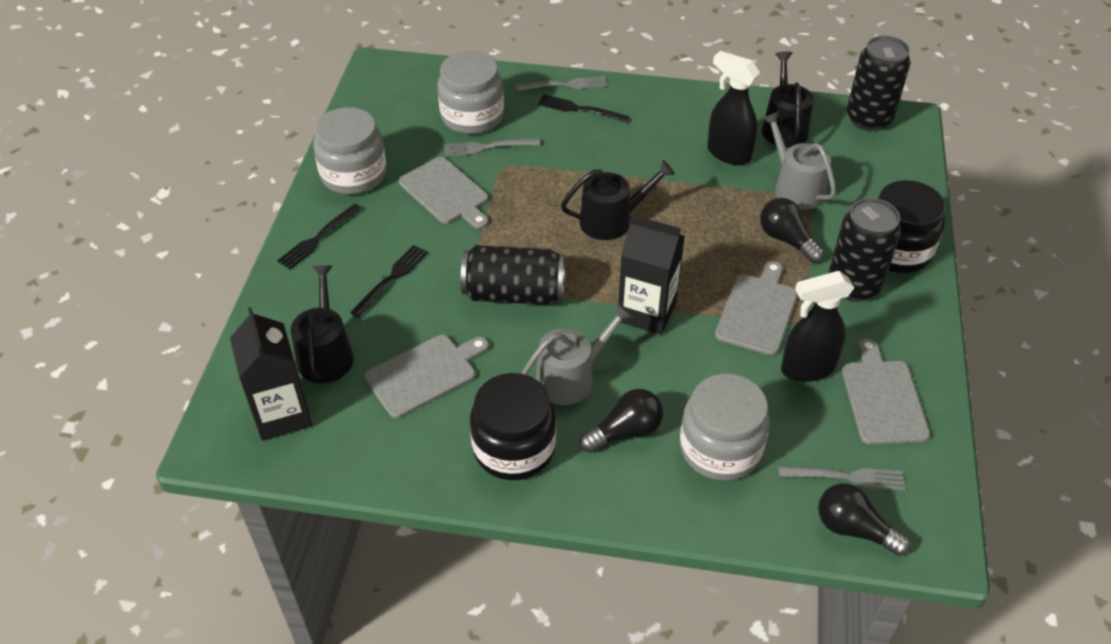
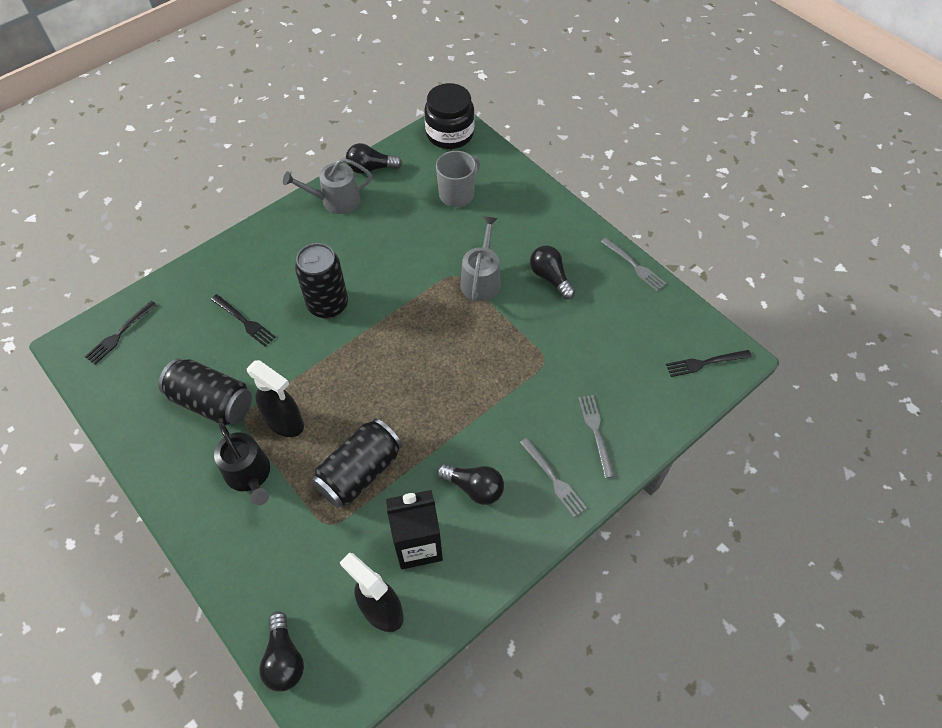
black carton: 2 -> 1
black jar: 2 -> 1
black light bulb: 3 -> 4
black watering can: 3 -> 1
grey cutting board: 4 -> 0
grey jar: 3 -> 0
grey mug: 0 -> 1

